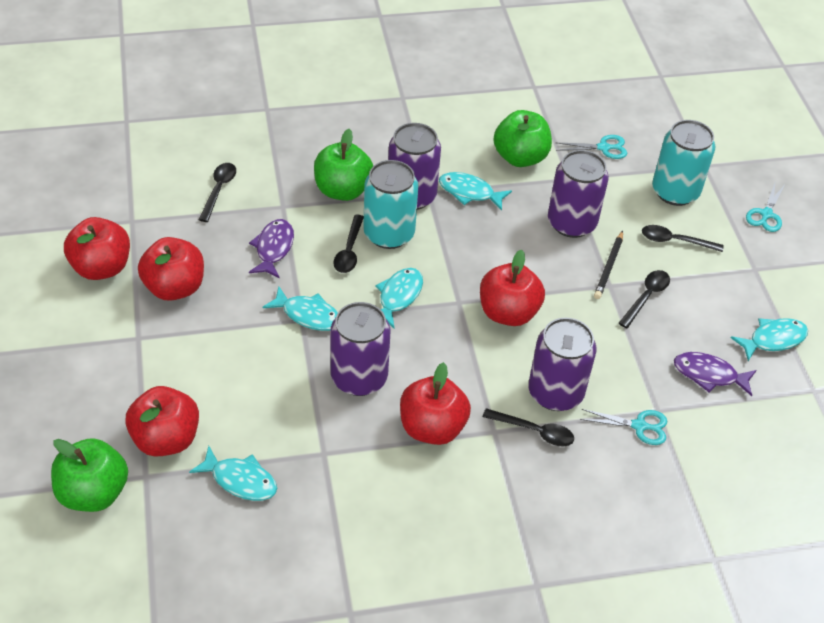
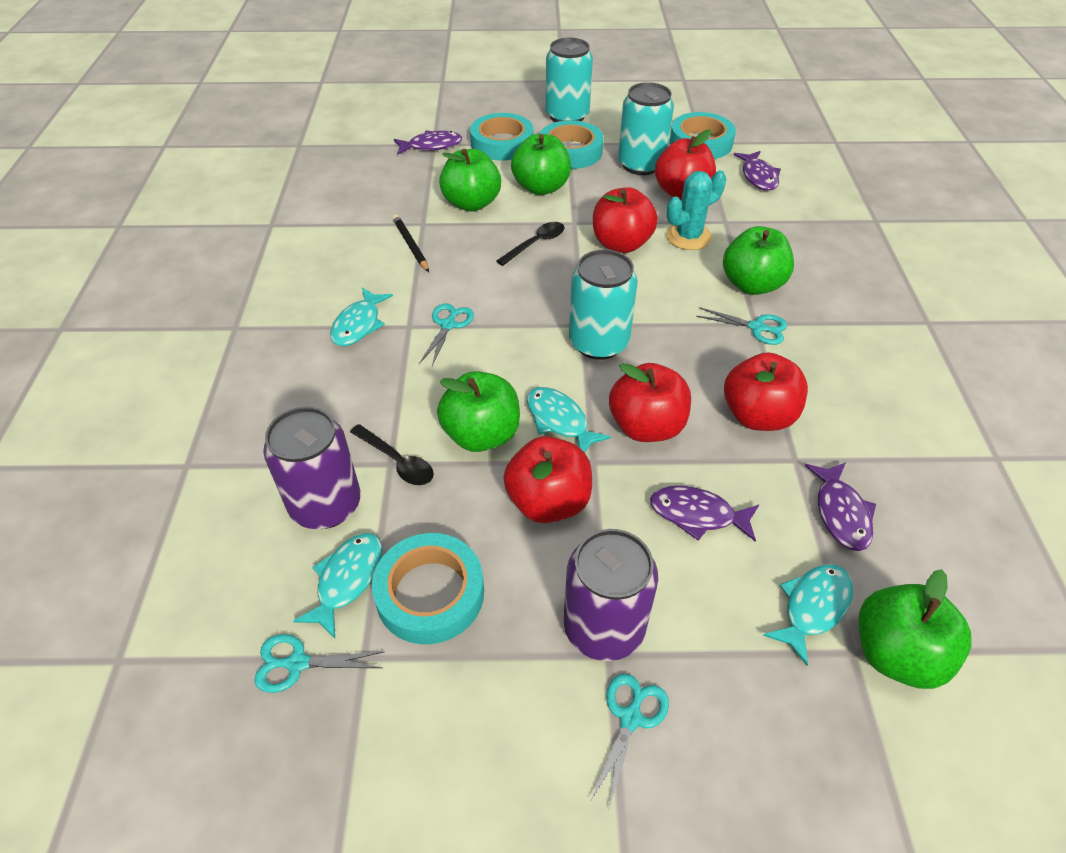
black spoon: 5 -> 2
green apple: 3 -> 5
purple can: 4 -> 2
purple fish: 2 -> 4
turquoise cactus: 0 -> 1
turquoise can: 2 -> 3
turquoise fish: 5 -> 4
turquoise scissors: 3 -> 4
turquoise tape: 0 -> 4

